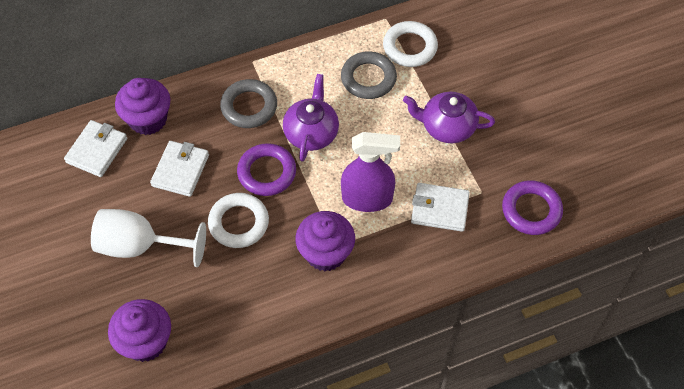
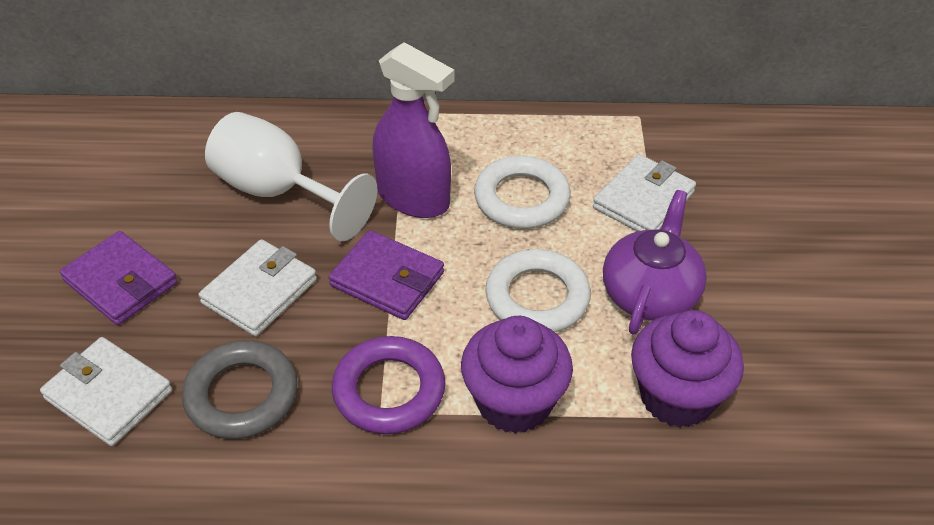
grey ring: 2 -> 1
purple cupcake: 3 -> 2
purple ring: 2 -> 1
purple teapot: 2 -> 1
purple wallet: 0 -> 2

